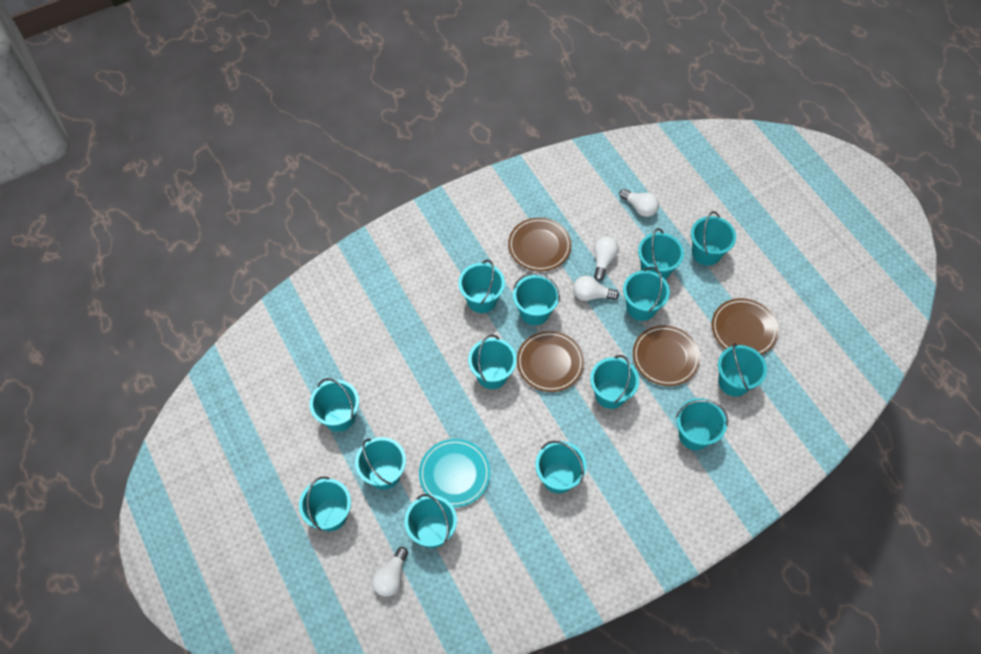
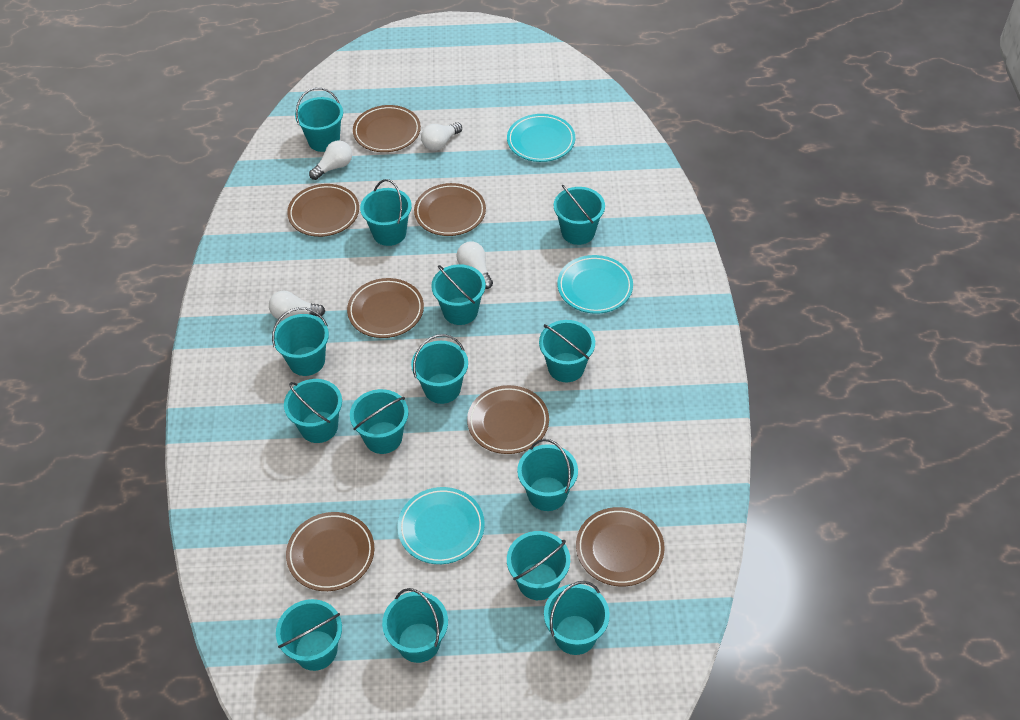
brown plate: 4 -> 7
turquoise plate: 1 -> 3

